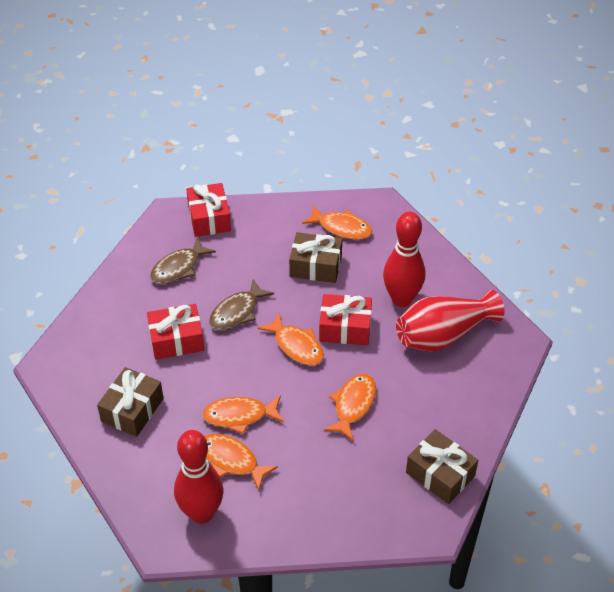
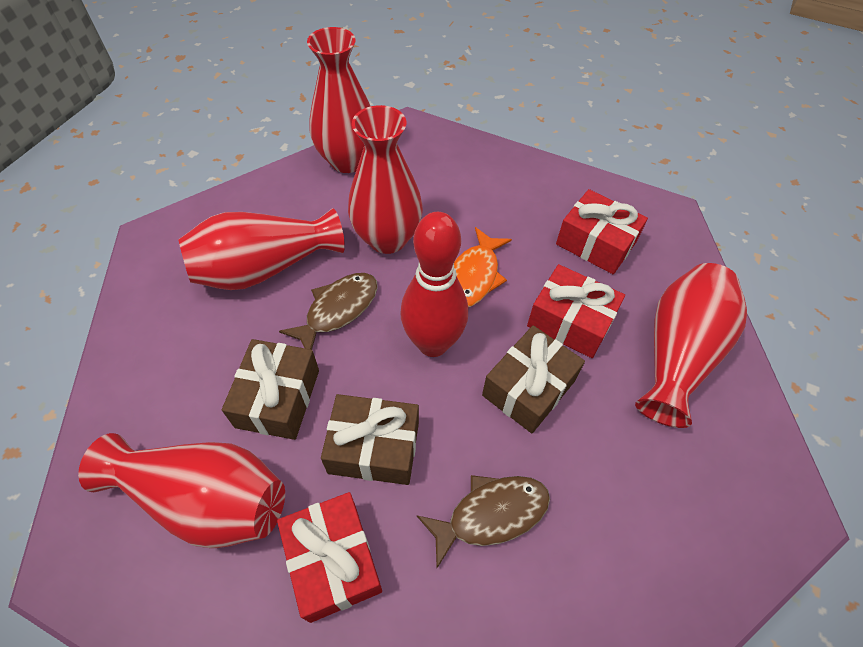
orange fish: 5 -> 1
red bowling pin: 2 -> 1
red vase: 1 -> 5

